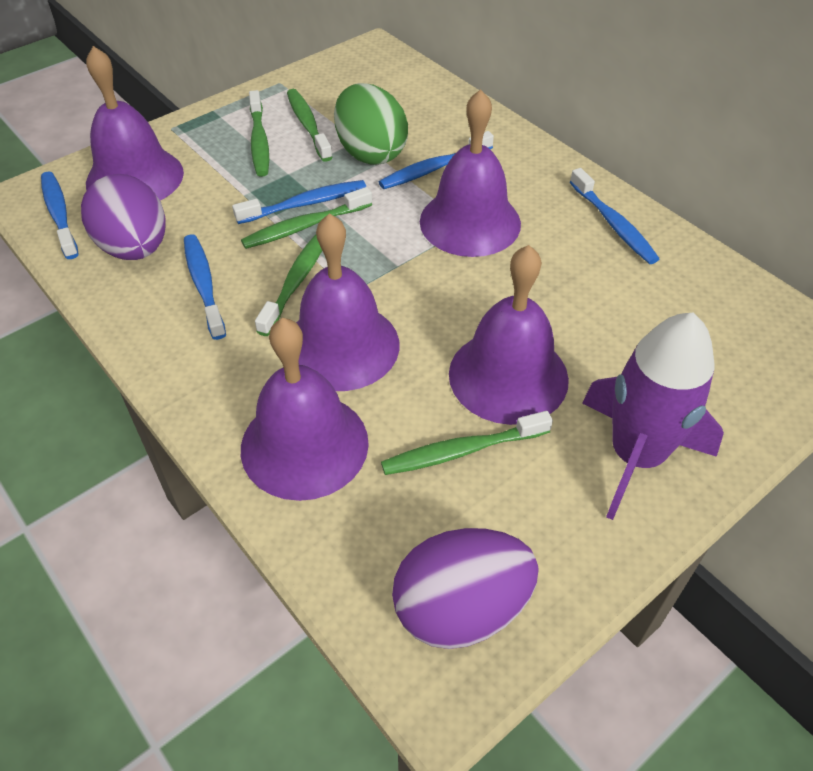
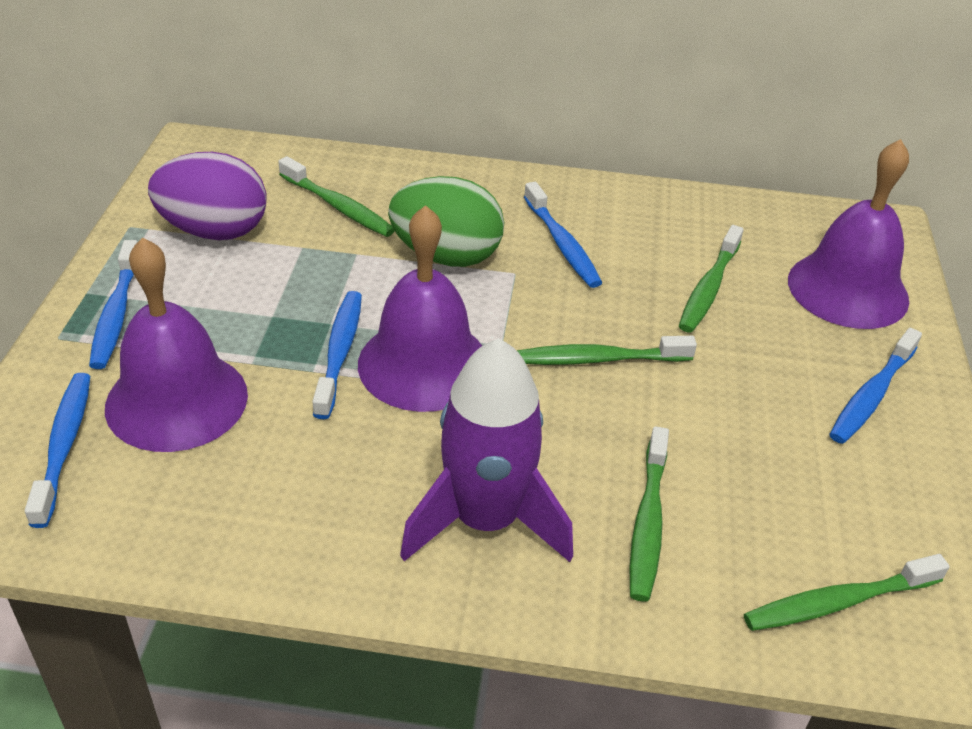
purple bell: 5 -> 3
purple egg: 2 -> 1

